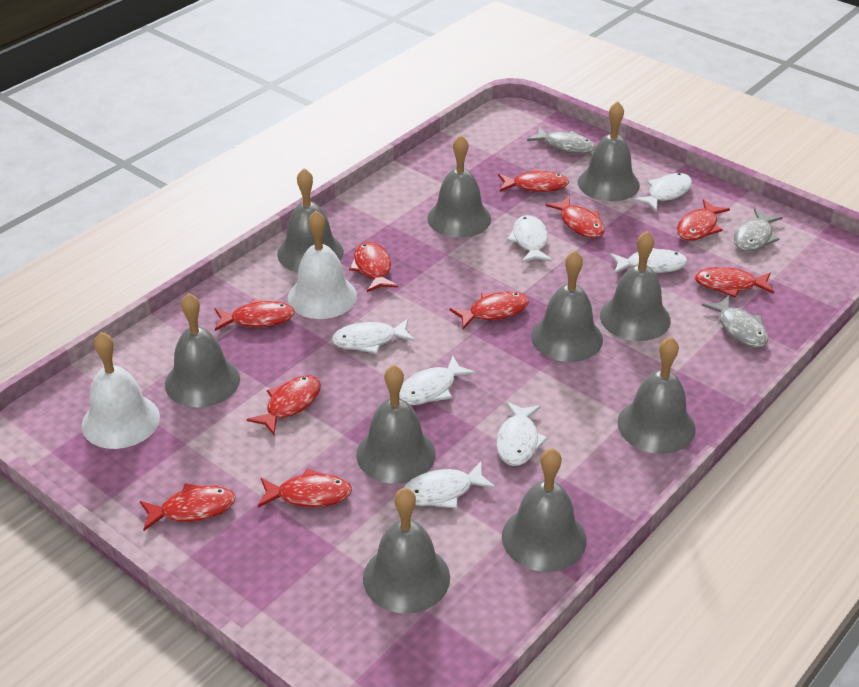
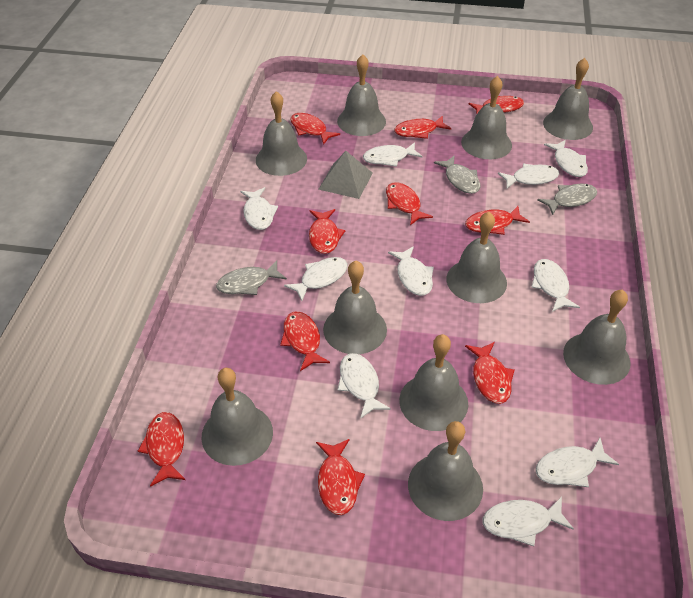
grey pyramid: 0 -> 1
white bell: 2 -> 0
white fish: 7 -> 10

